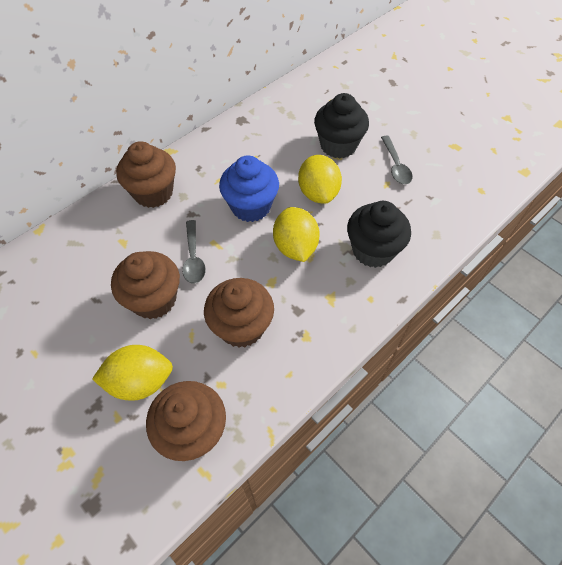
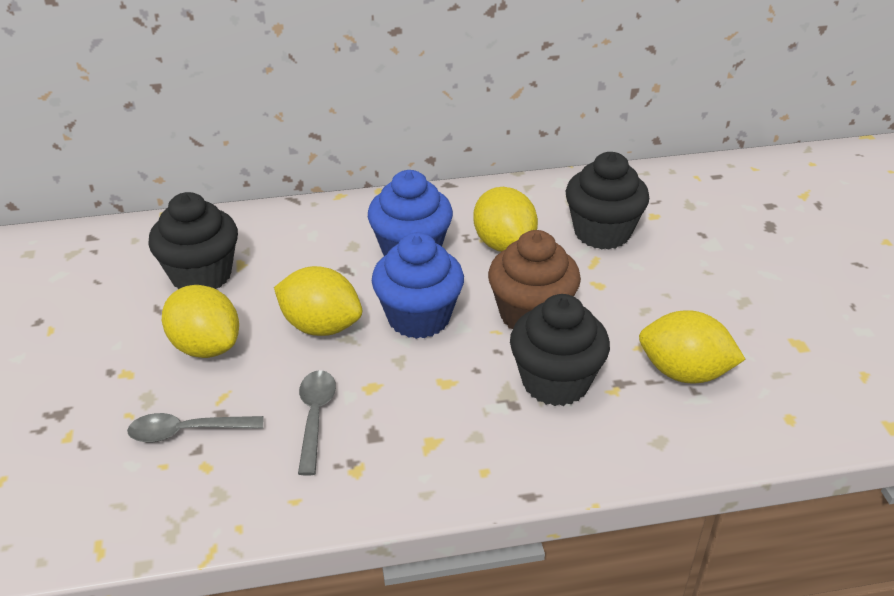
black cupcake: 2 -> 3
blue cupcake: 1 -> 2
brown cupcake: 4 -> 1
yellow lemon: 3 -> 4

